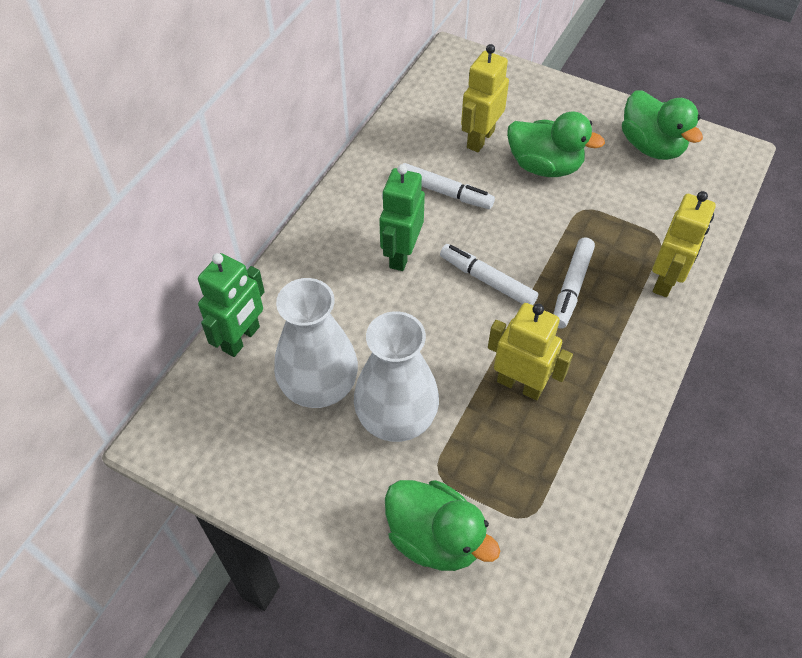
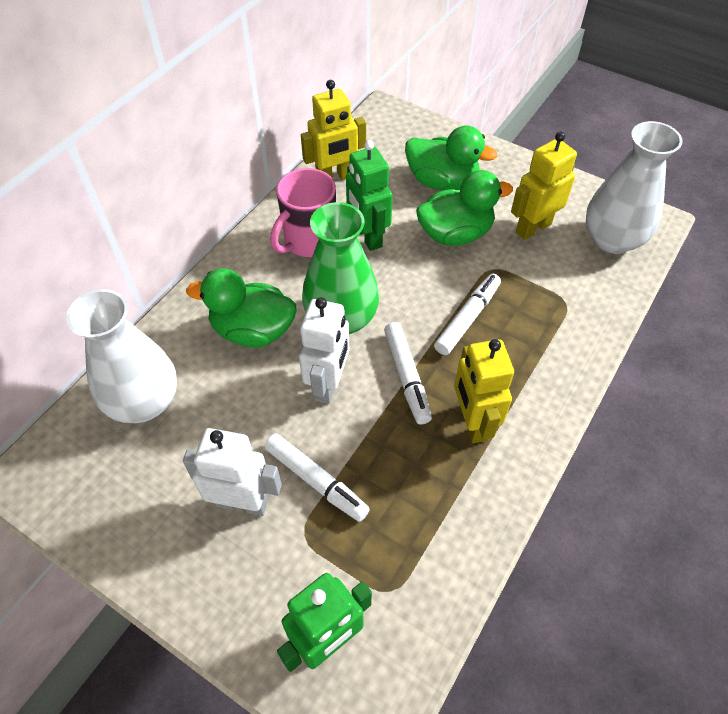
green vase: 0 -> 1
pink mug: 0 -> 1
white robot: 0 -> 2

